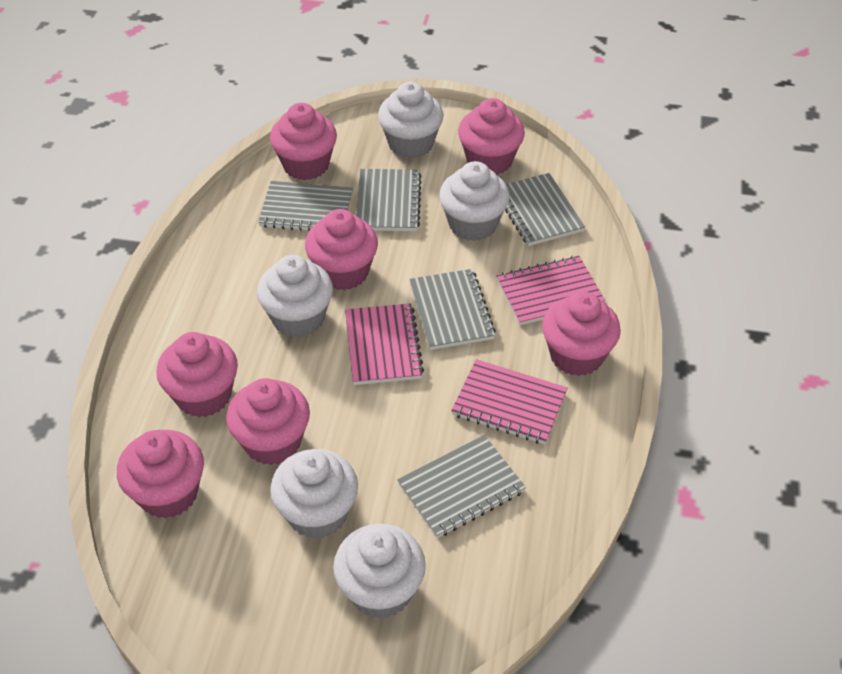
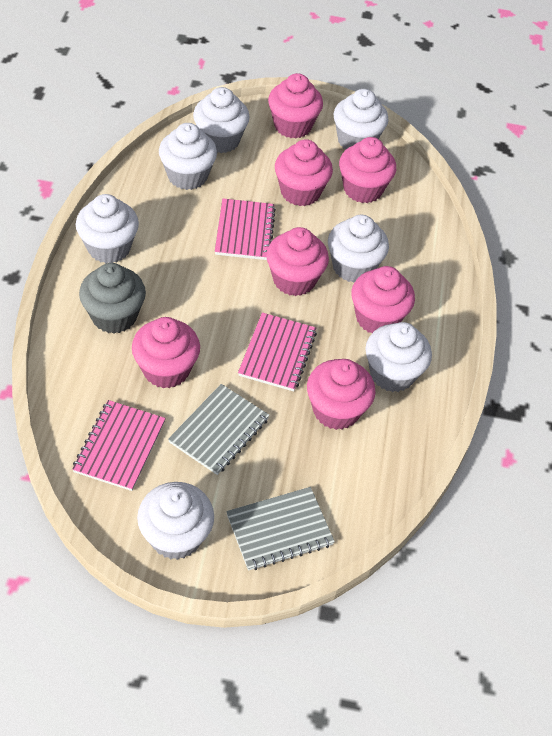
grey cupcake: 0 -> 1
grey notebook: 5 -> 2
white cupcake: 5 -> 7

